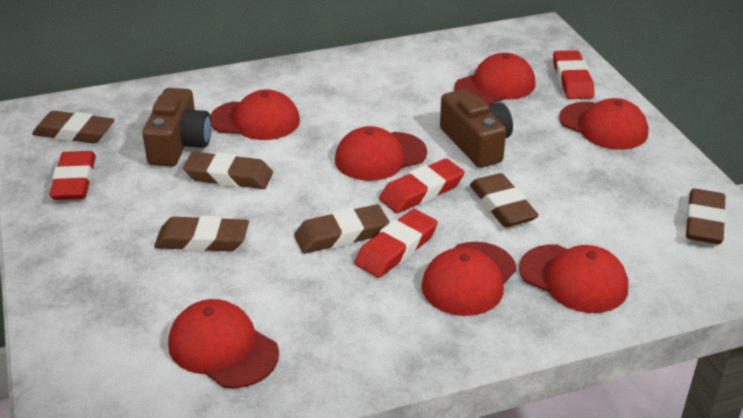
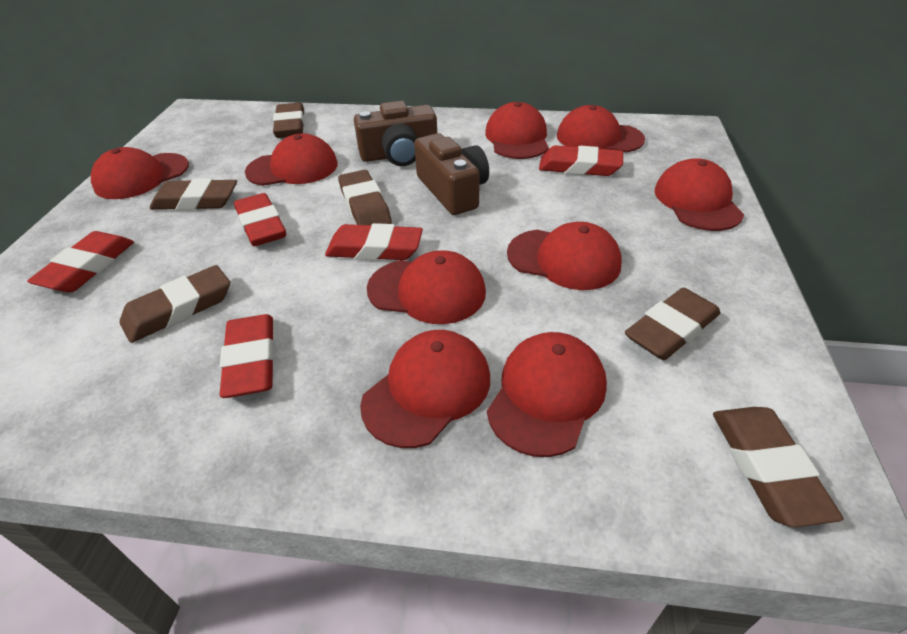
red cap: 7 -> 9
red eraser: 4 -> 5

